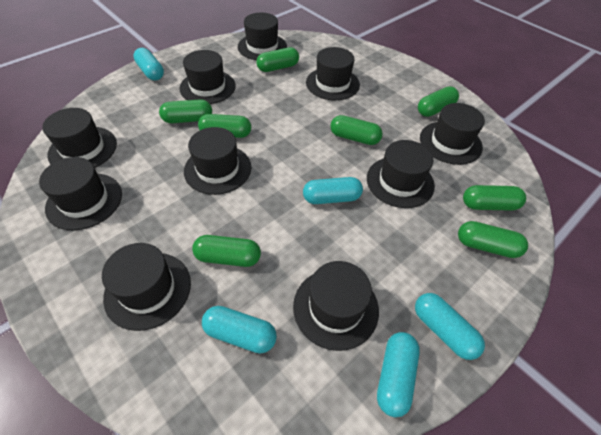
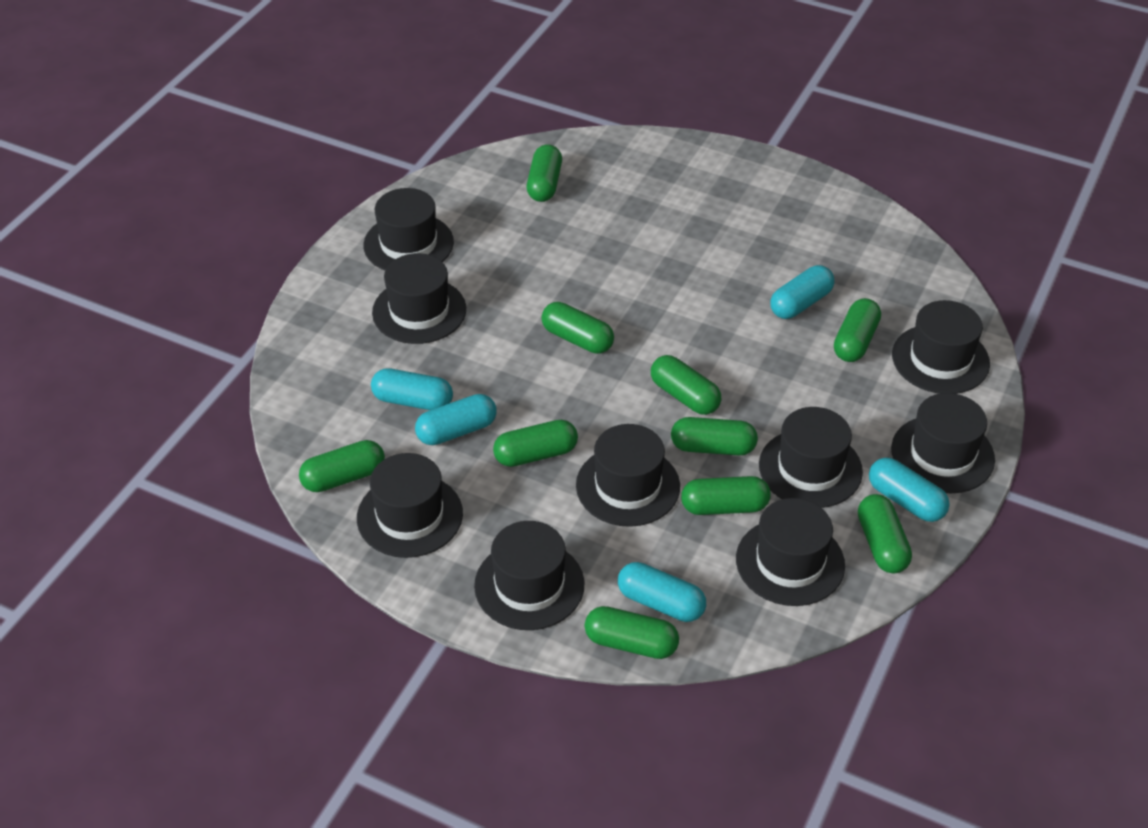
black hat: 10 -> 9
green capsule: 8 -> 10

